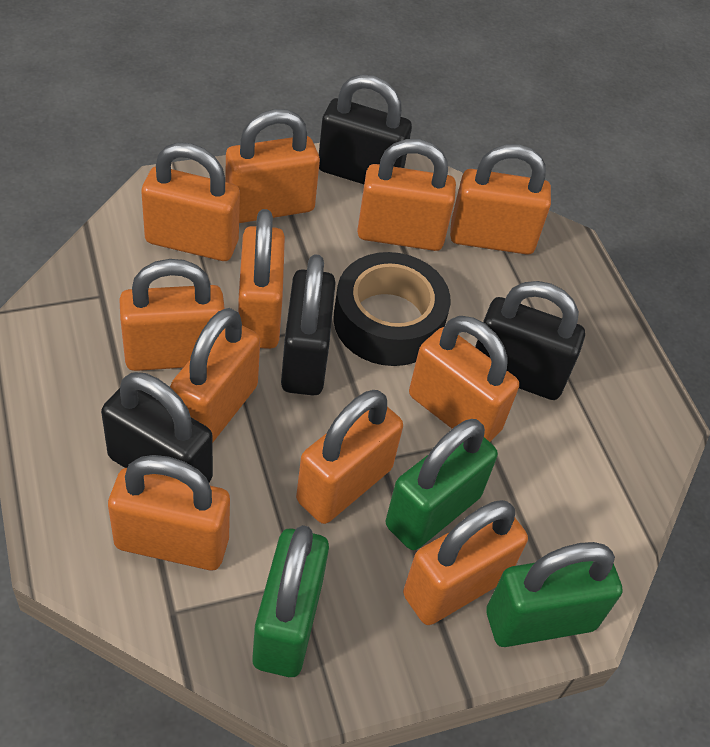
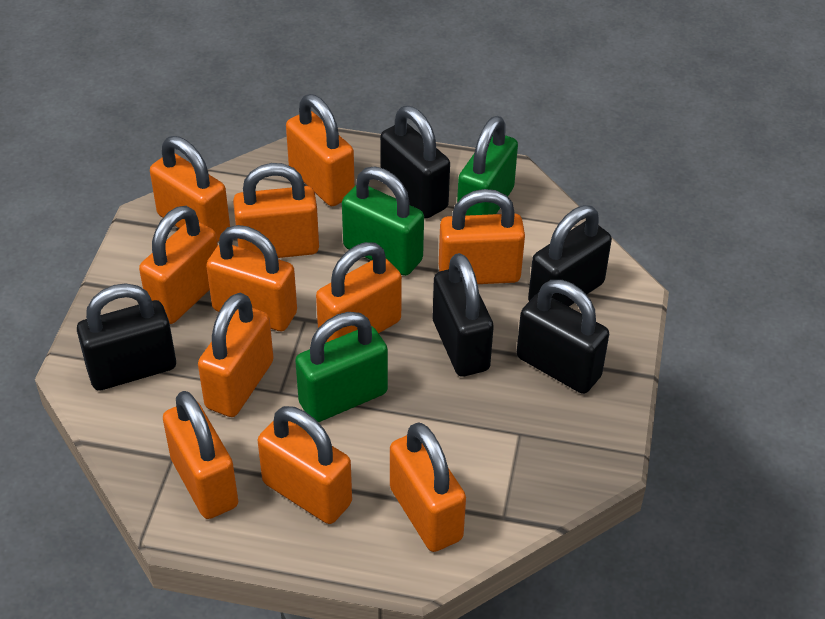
black padlock: 4 -> 5
black tape: 1 -> 0

